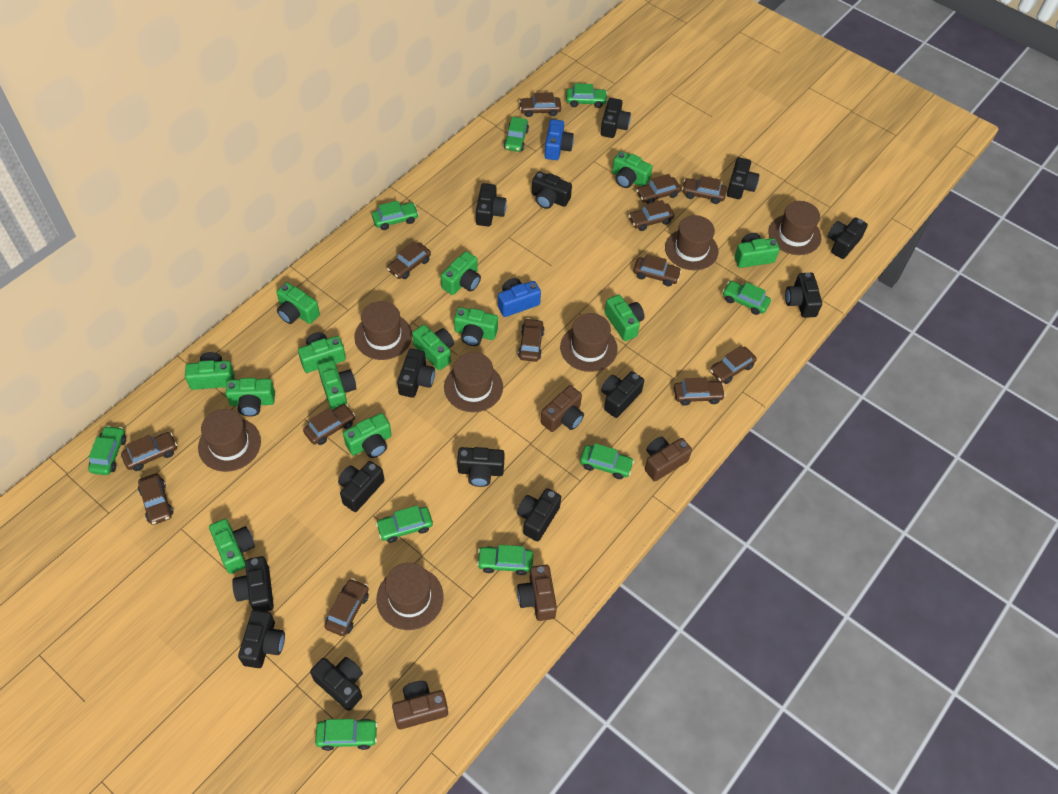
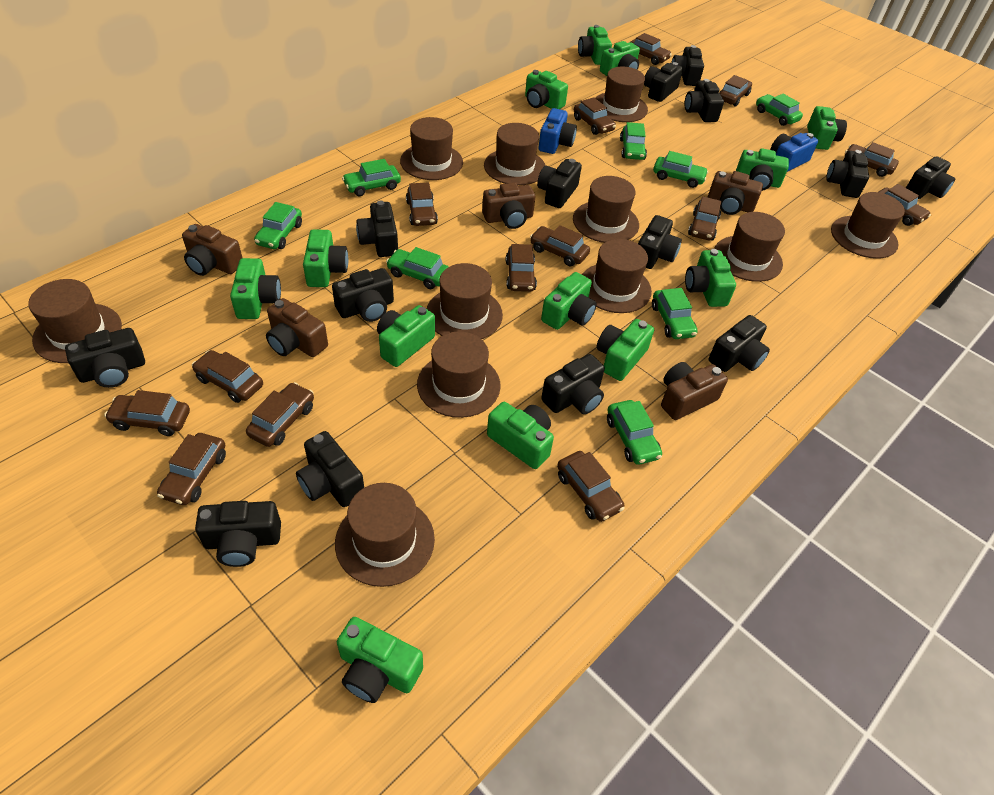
brown camera: 4 -> 5
brown car: 13 -> 14
brown hat: 7 -> 11
green car: 9 -> 8

